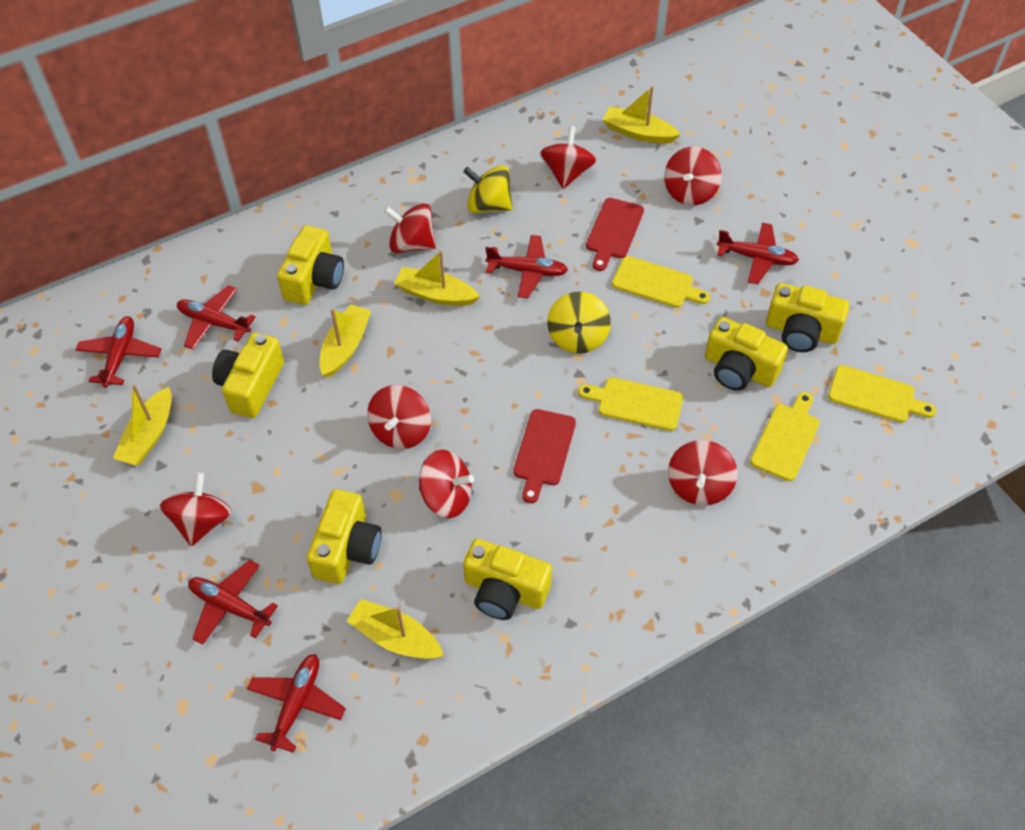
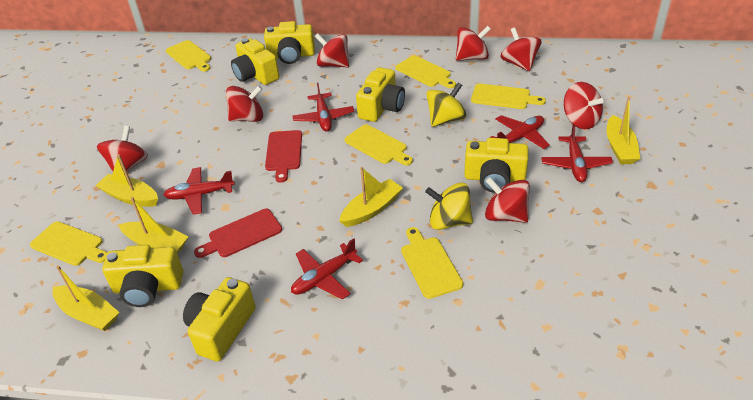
red plane: 6 -> 5
yellow cutting board: 4 -> 6

